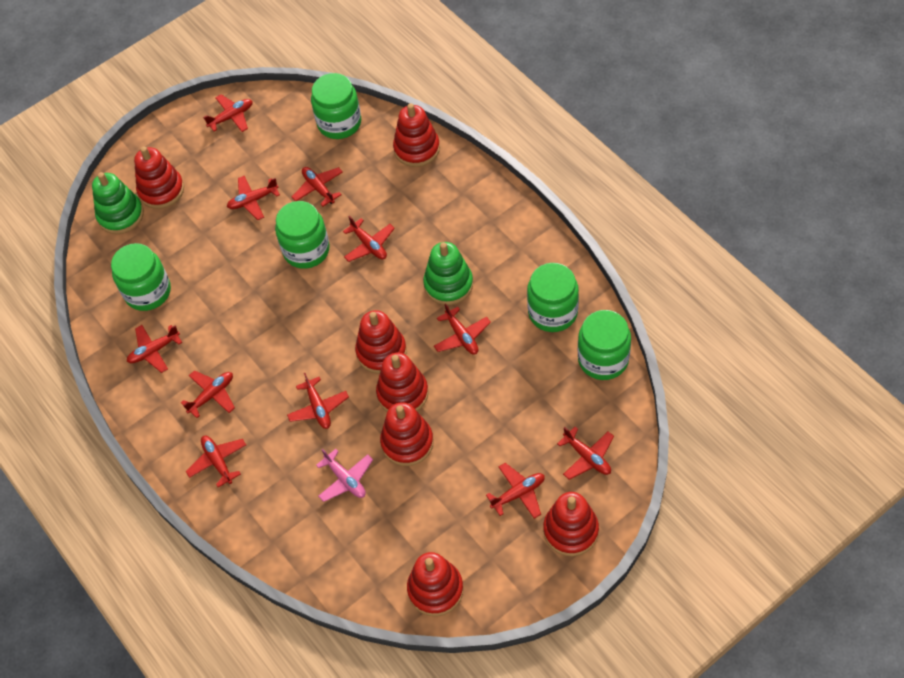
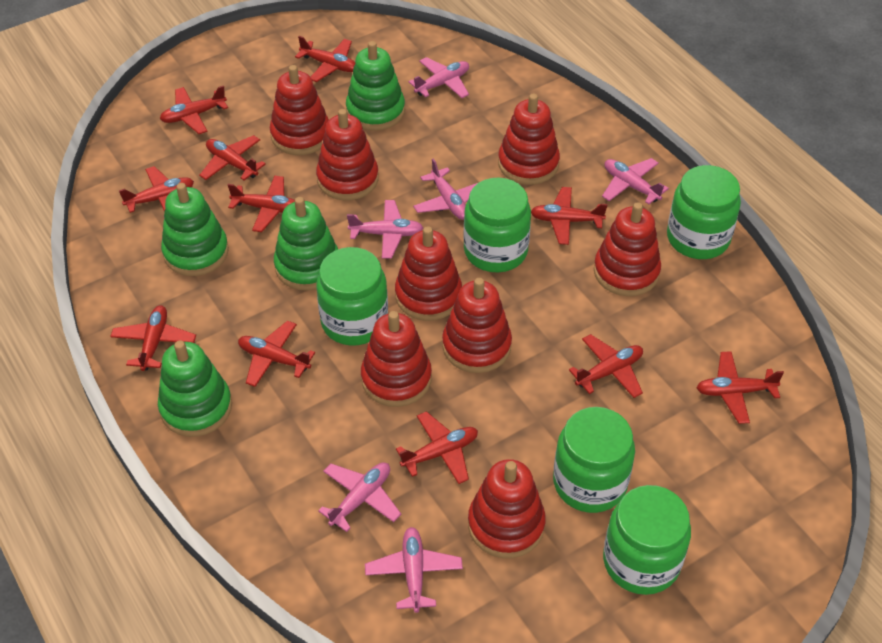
green stacking toy: 2 -> 4
pink plane: 1 -> 6
red stacking toy: 7 -> 8

